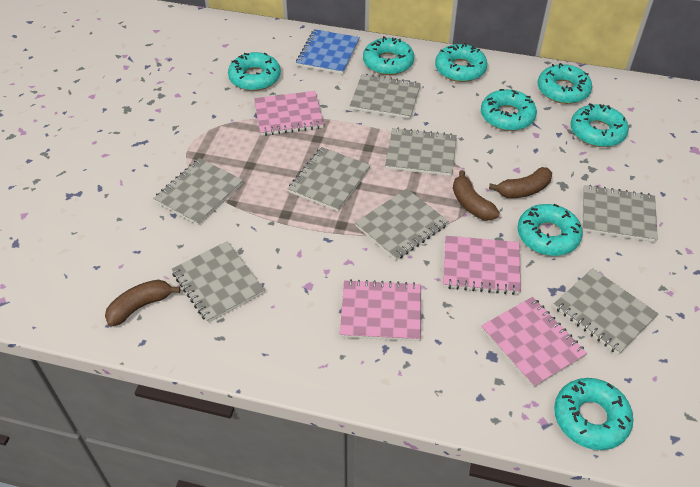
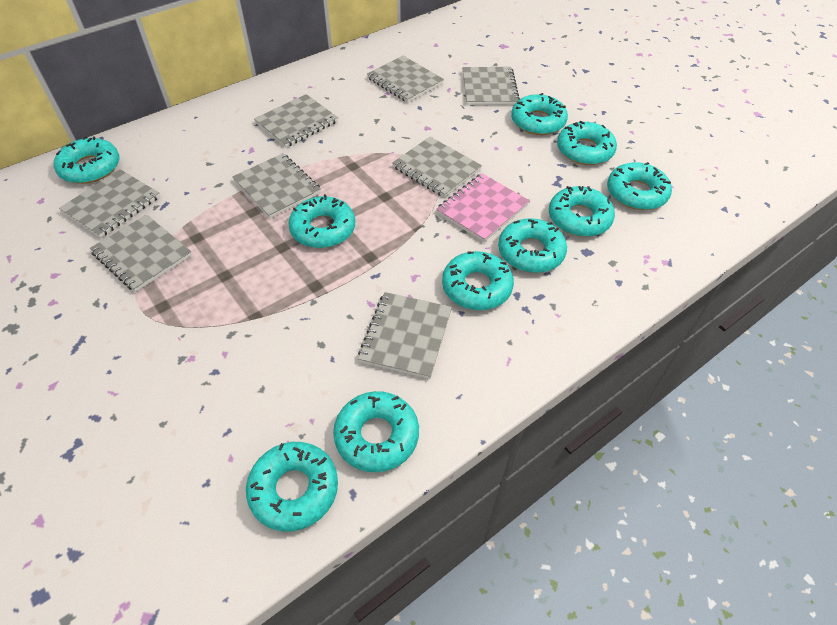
blue notebook: 1 -> 0
brown banana: 3 -> 0
pink notebook: 4 -> 1
turquoise donut: 8 -> 10

